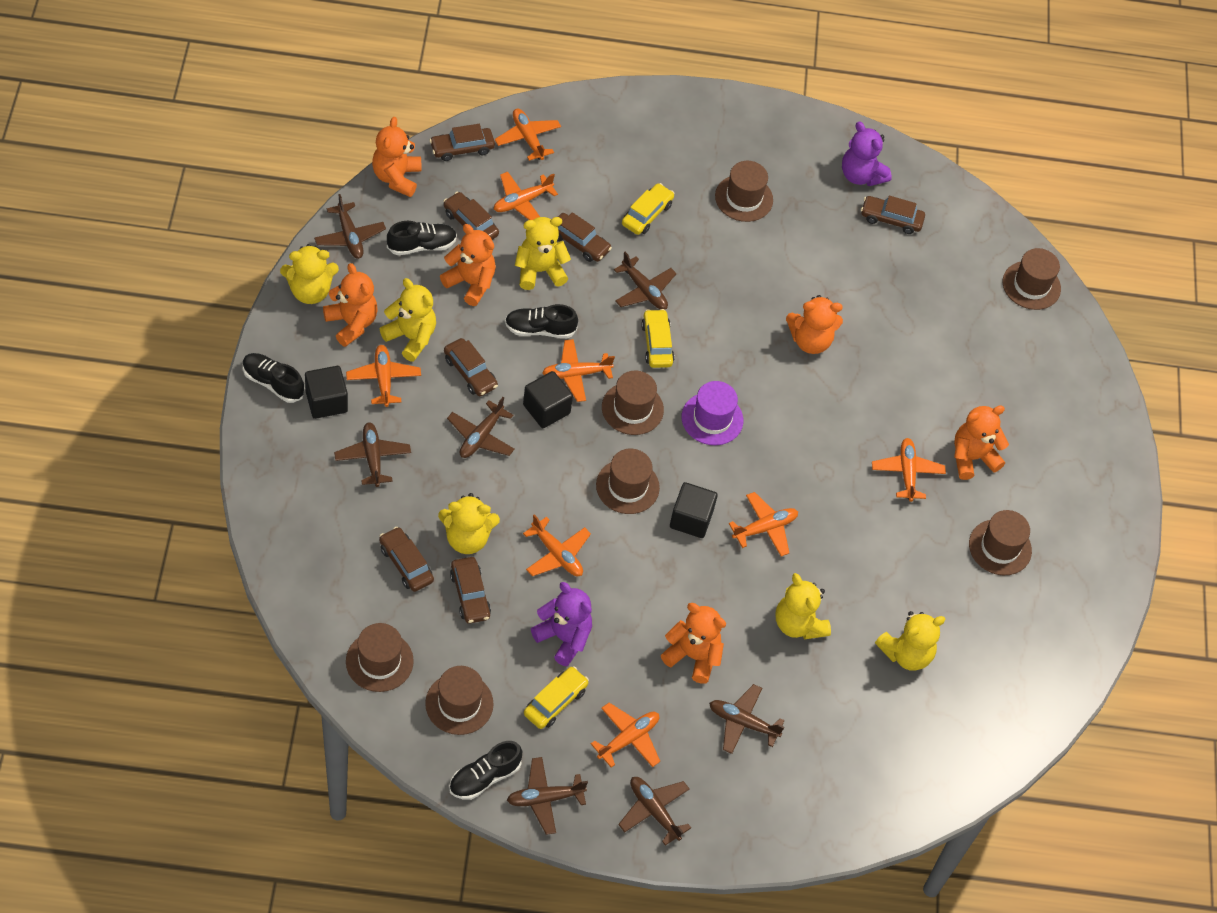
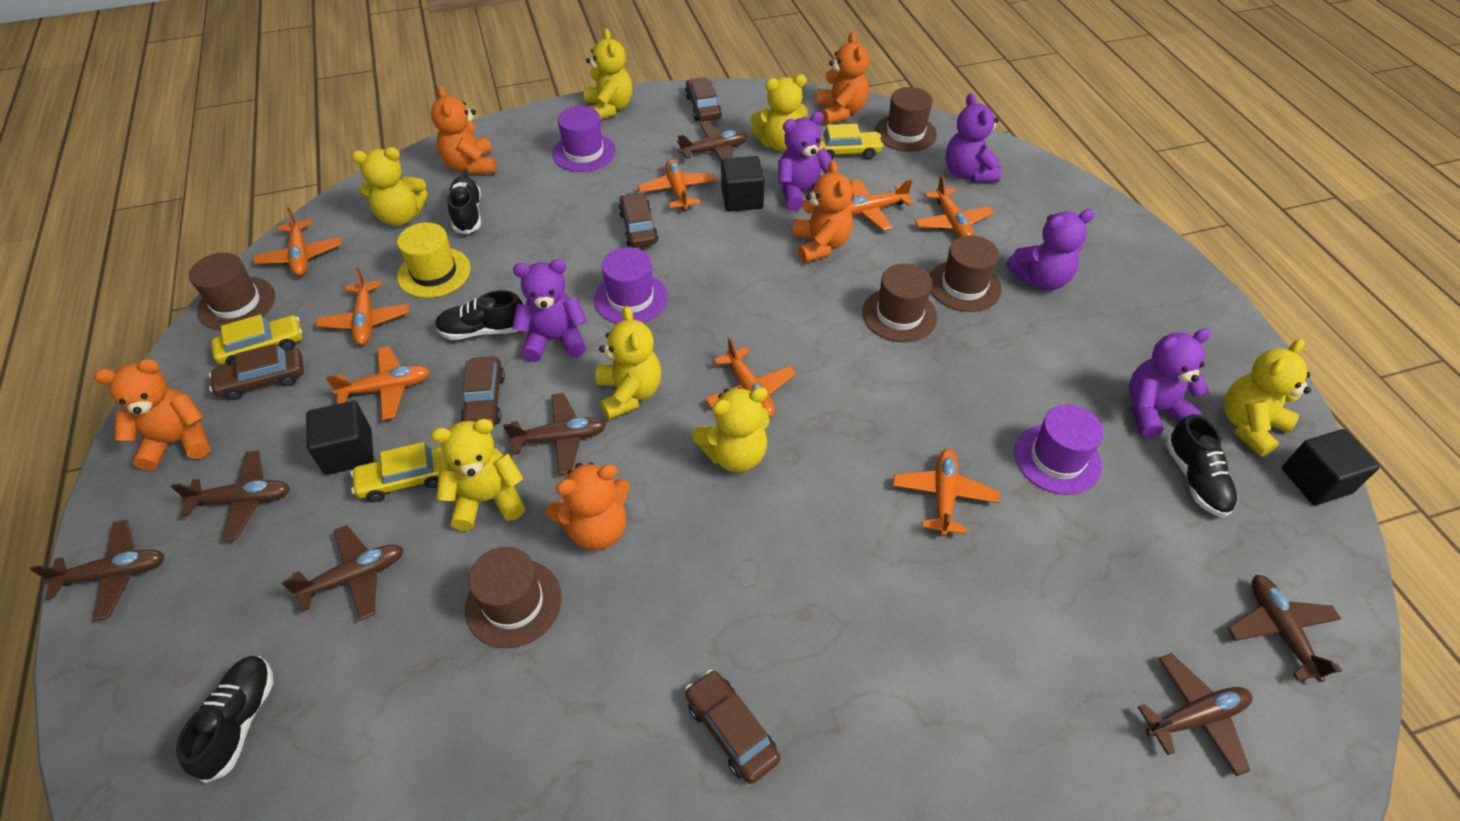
brown car: 7 -> 5
brown hat: 7 -> 5
orange teddy bear: 6 -> 5
purple hat: 1 -> 3
purple teddy bear: 2 -> 5
yellow hat: 0 -> 1
yellow teddy bear: 6 -> 7

